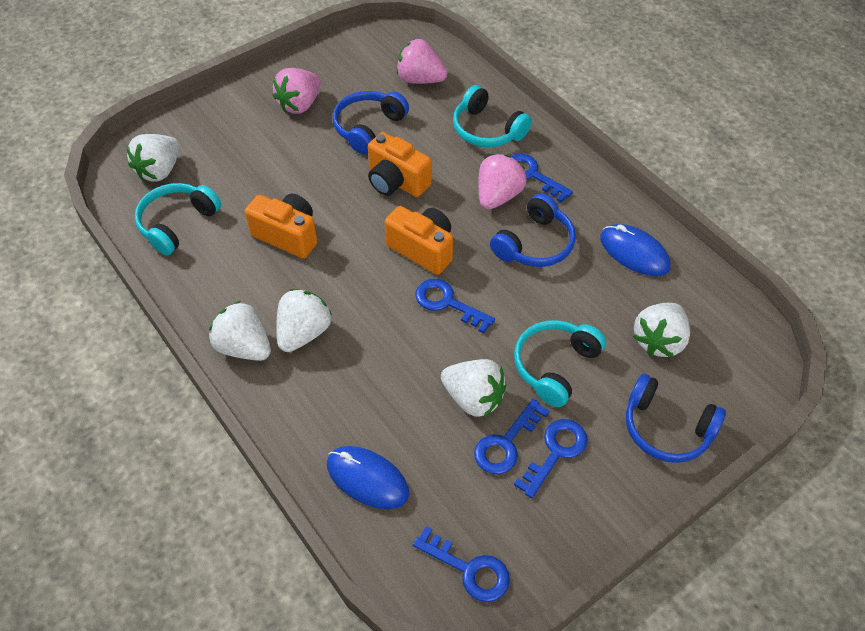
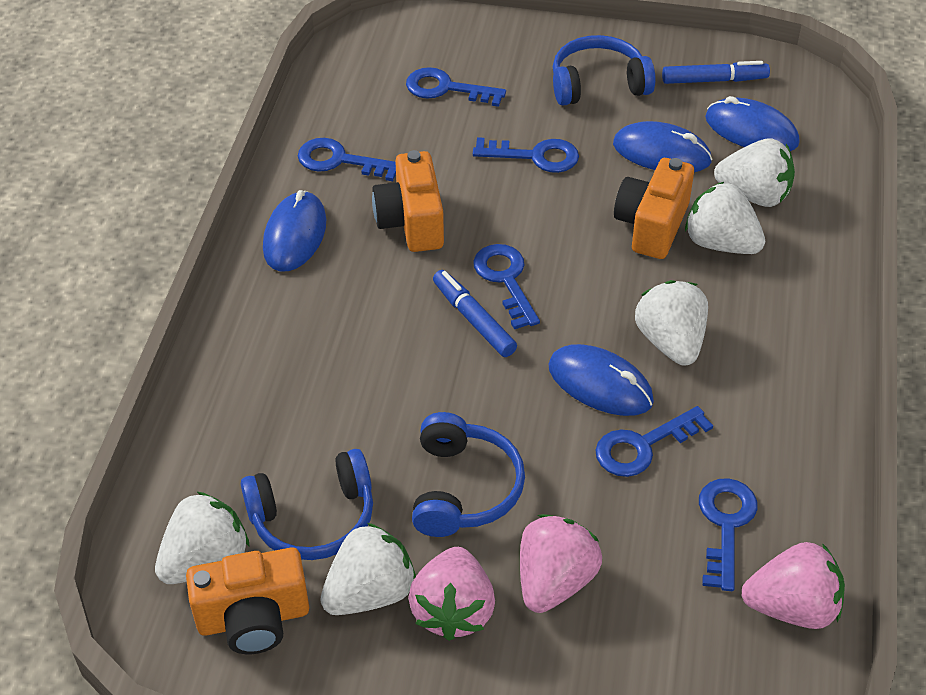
blue key: 5 -> 6
blue marker: 0 -> 2
blue mouse: 2 -> 4
turquoise headphones: 3 -> 0

